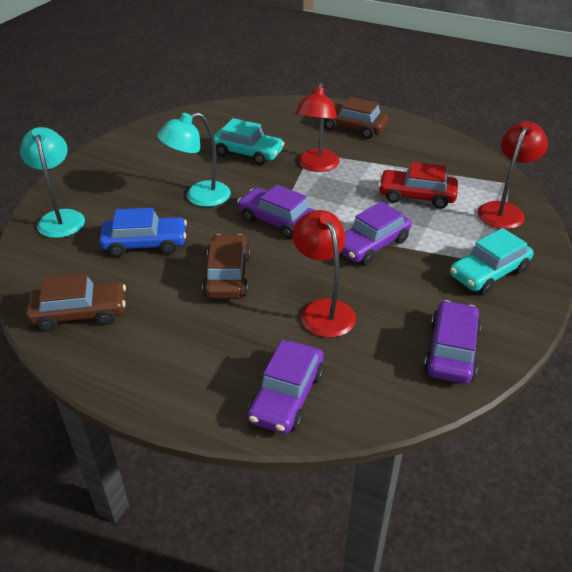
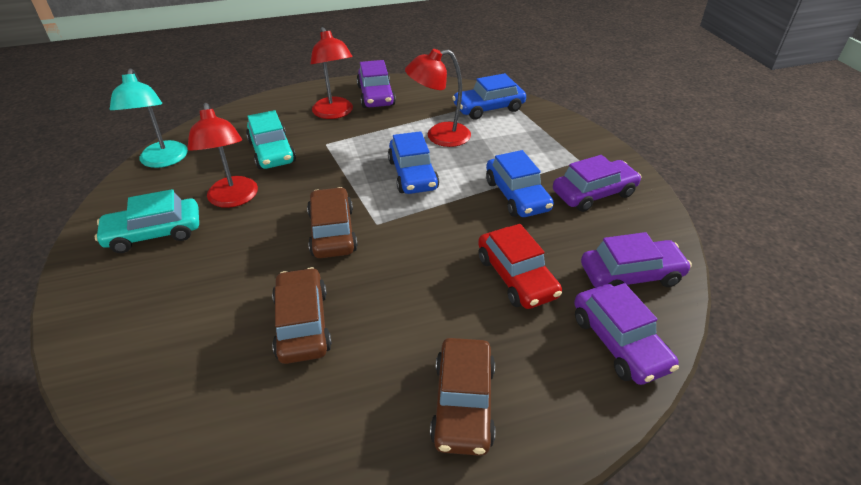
blue car: 1 -> 3
turquoise lamp: 2 -> 1

